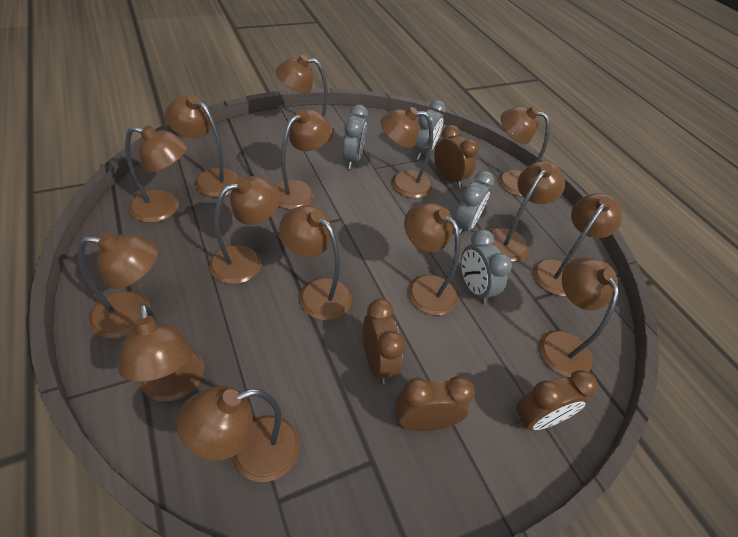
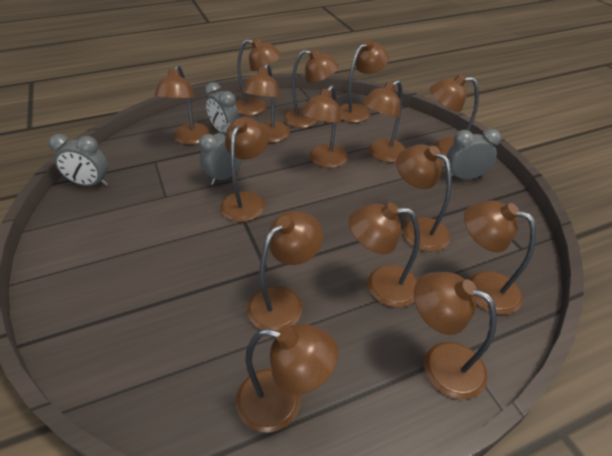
brown clock: 4 -> 0

